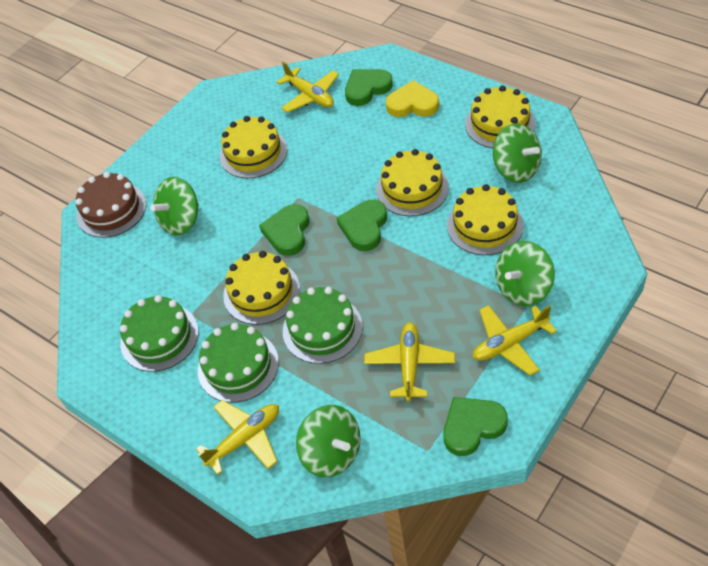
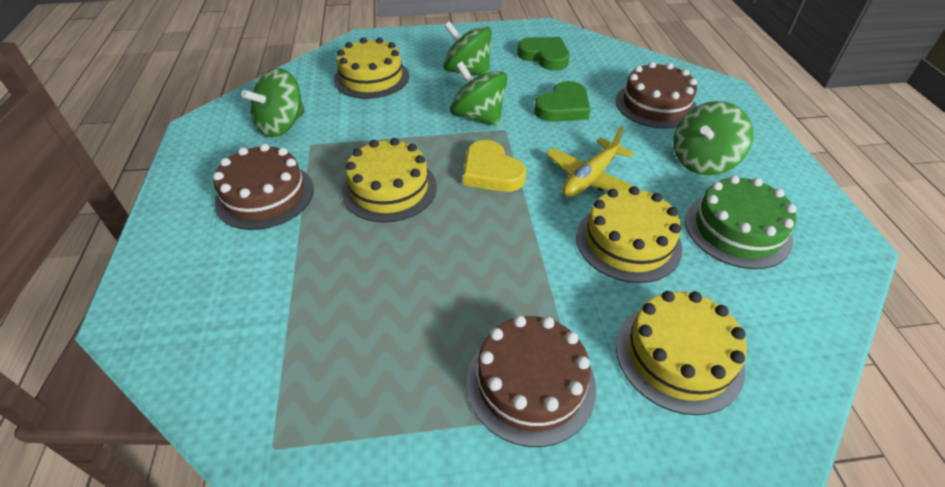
brown cake: 1 -> 3
green cake: 3 -> 1
green heart: 4 -> 2
yellow cake: 5 -> 4
yellow plane: 4 -> 1

